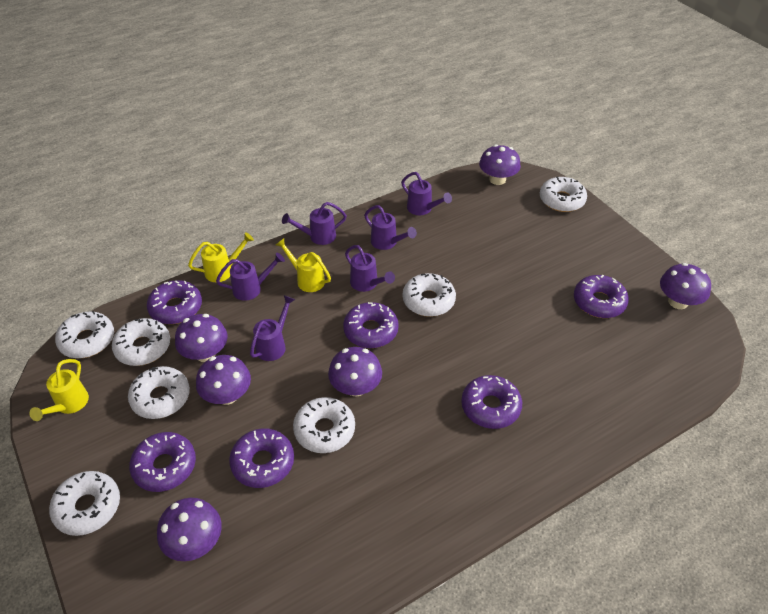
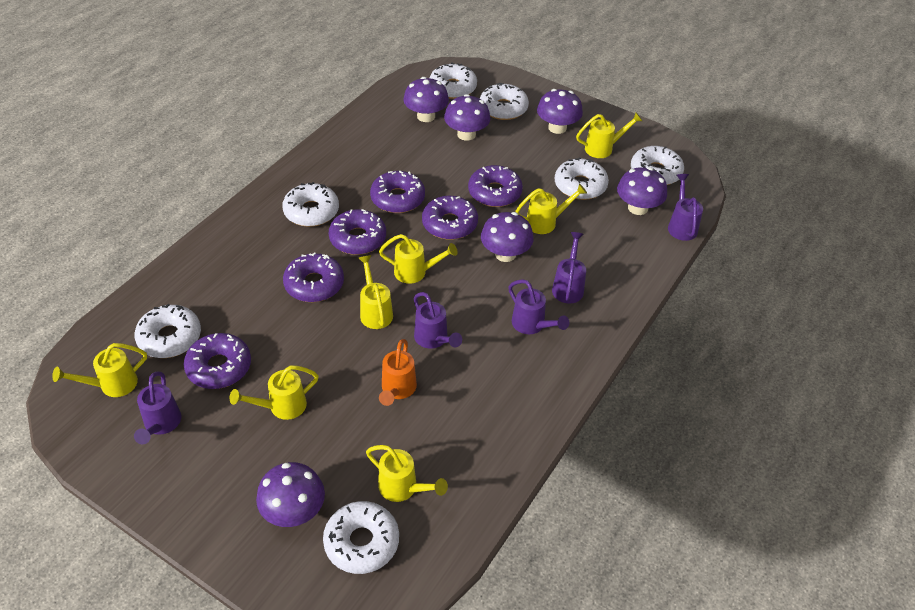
orange watering can: 0 -> 1
purple watering can: 6 -> 5
yellow watering can: 3 -> 7

